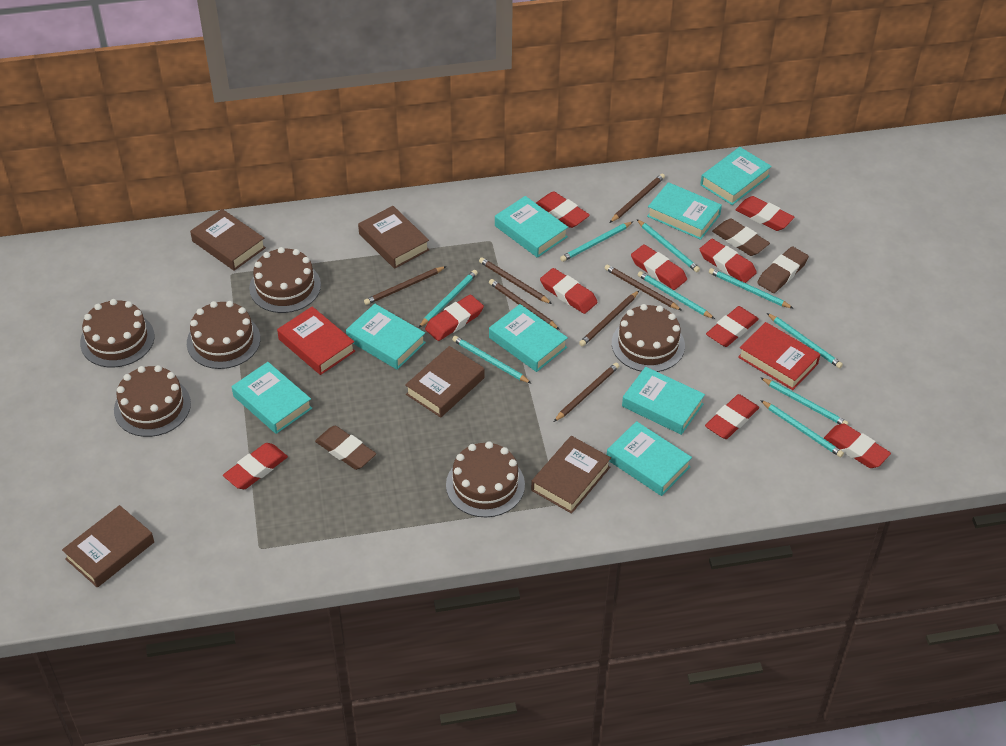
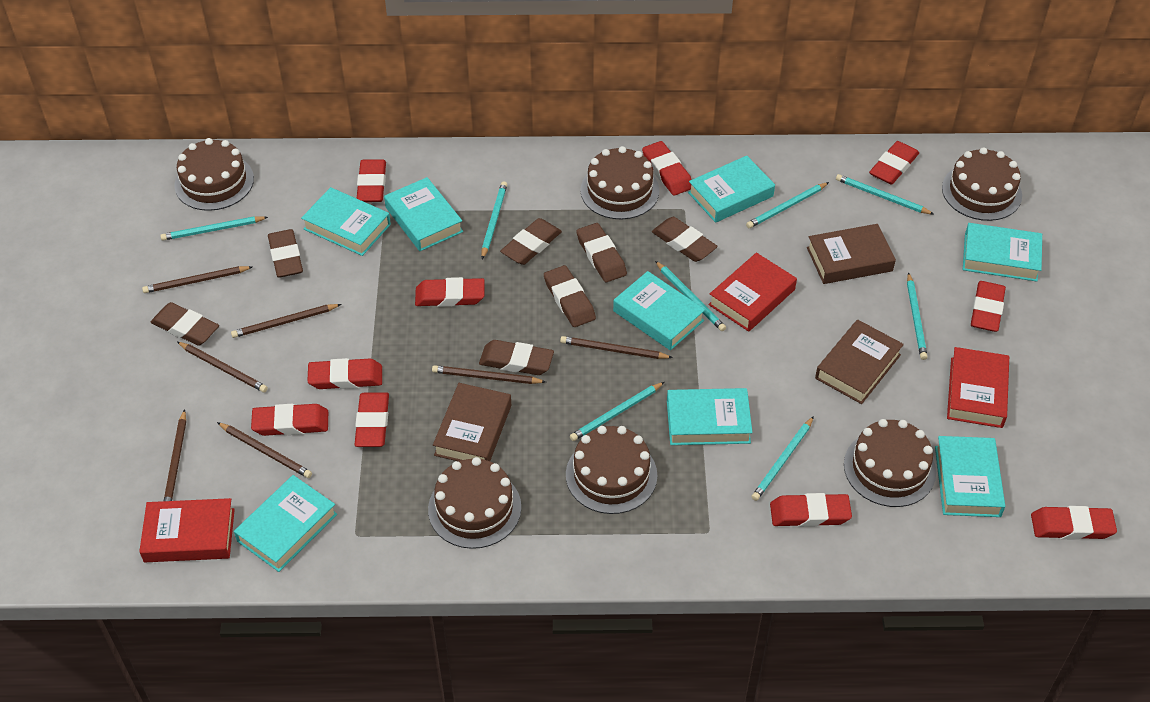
brown book: 5 -> 3
brown eraser: 3 -> 7
red book: 2 -> 3
turquoise pencil: 9 -> 8

